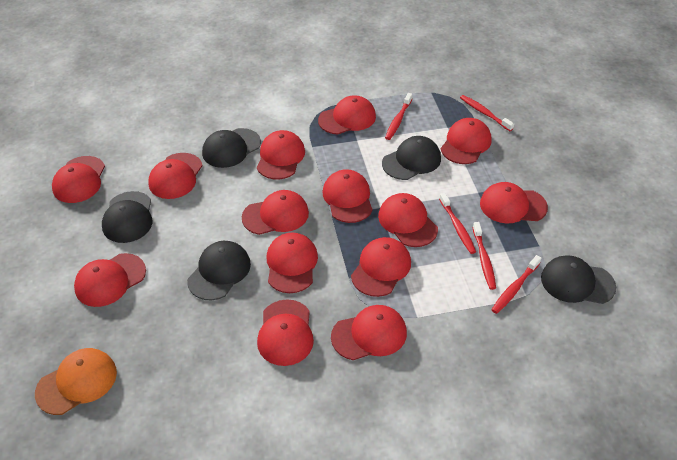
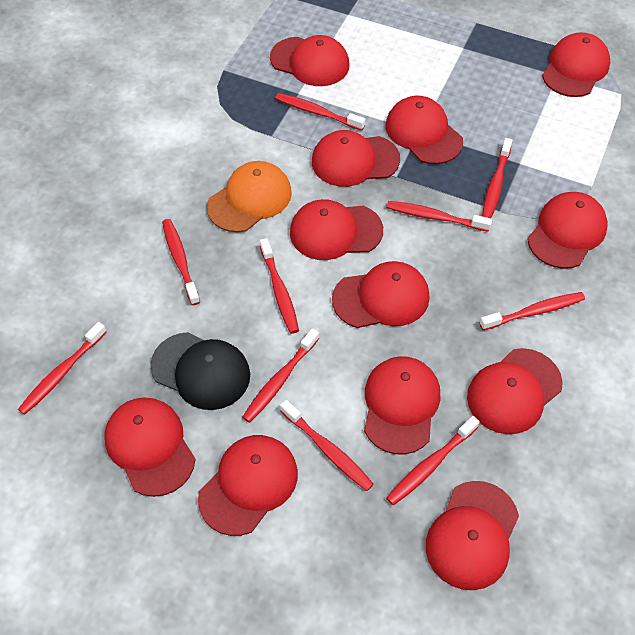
black cap: 5 -> 1
red cap: 14 -> 12
red toothbrush: 5 -> 10

